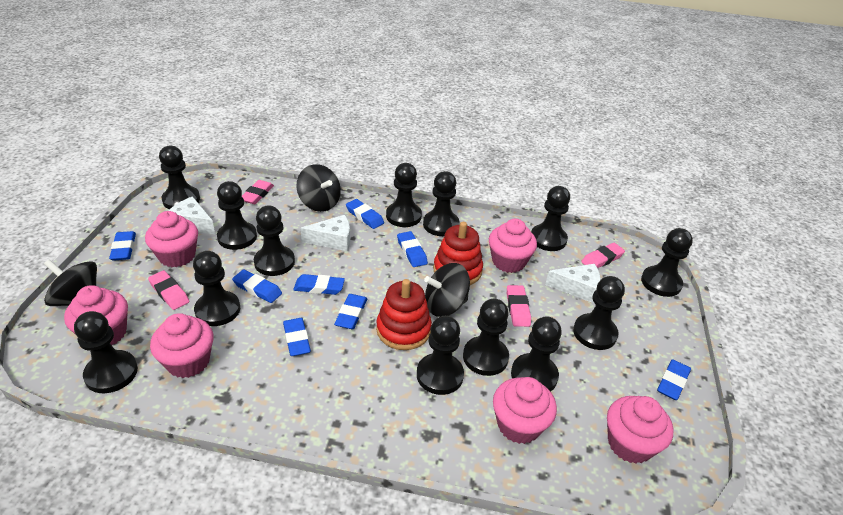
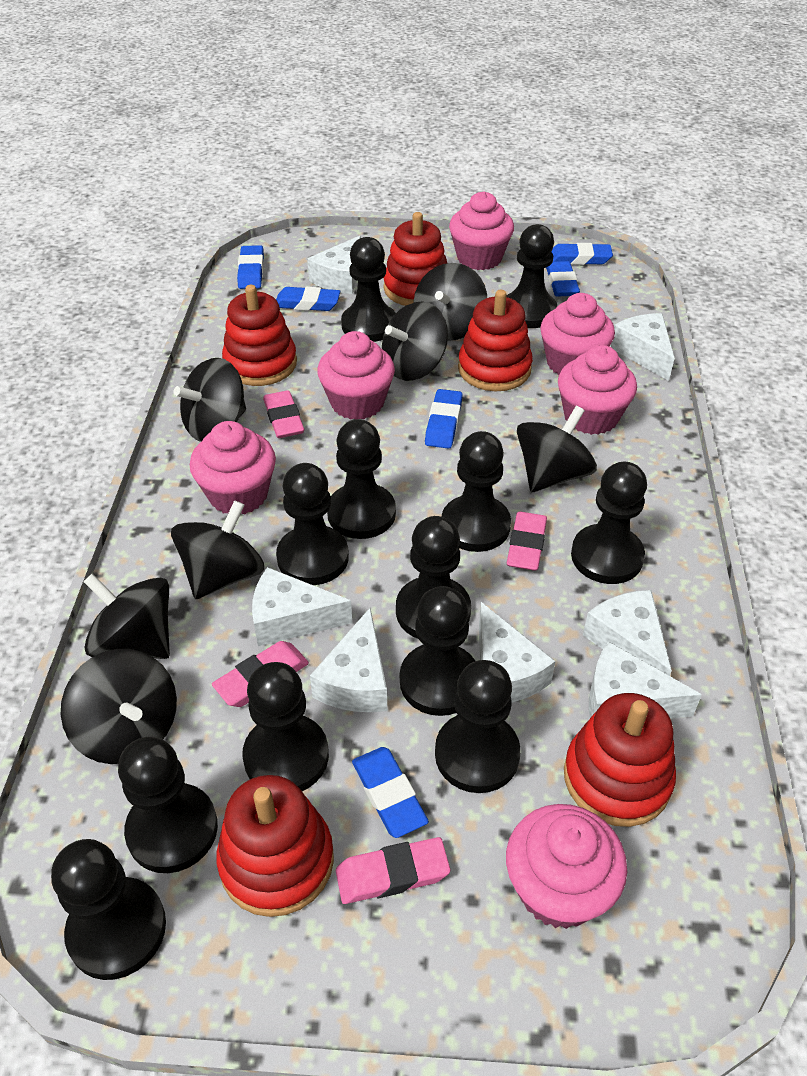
black pawn: 13 -> 12
black spinning top: 3 -> 7
blue eraser: 8 -> 6
red stacking toy: 2 -> 5
white cheese: 3 -> 7

